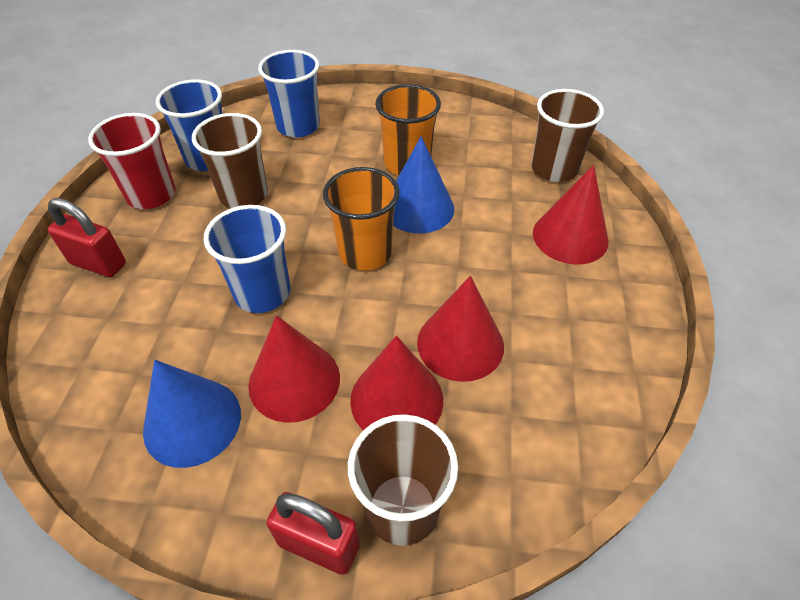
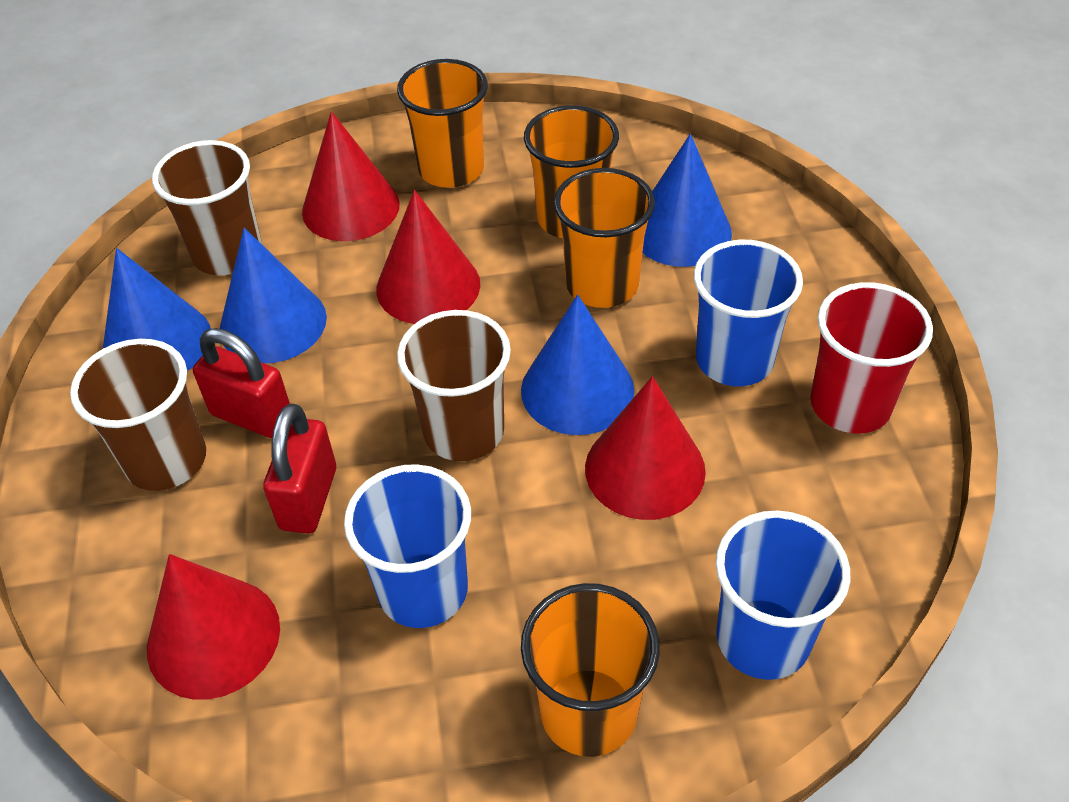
blue cone: 2 -> 4
orange cup: 2 -> 4

